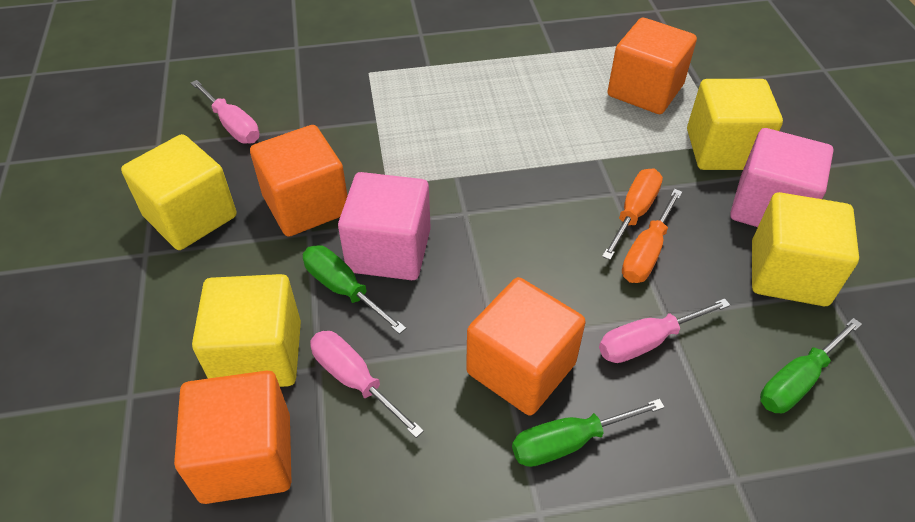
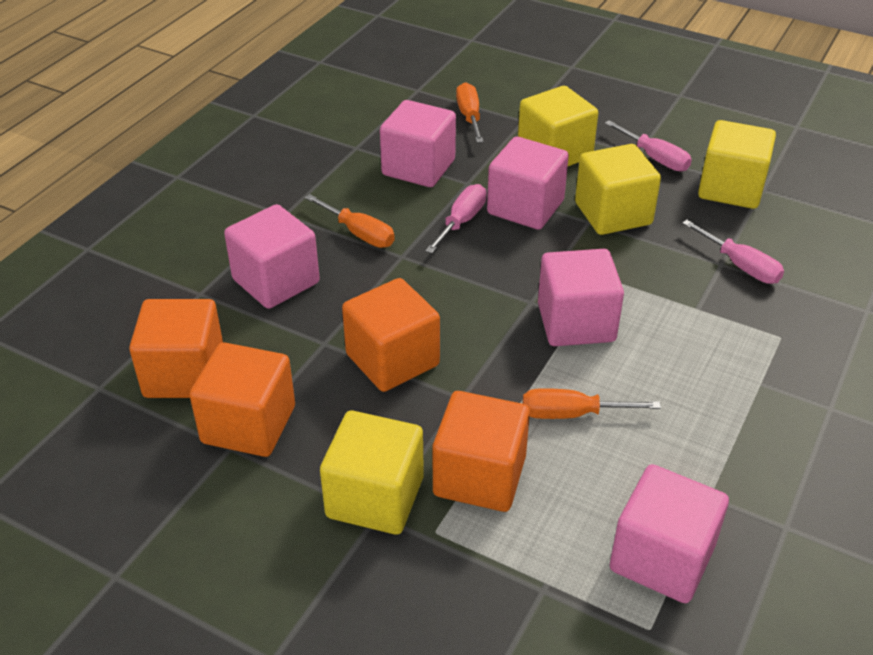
green screwdriver: 3 -> 0
orange screwdriver: 2 -> 3
pink cube: 2 -> 5

